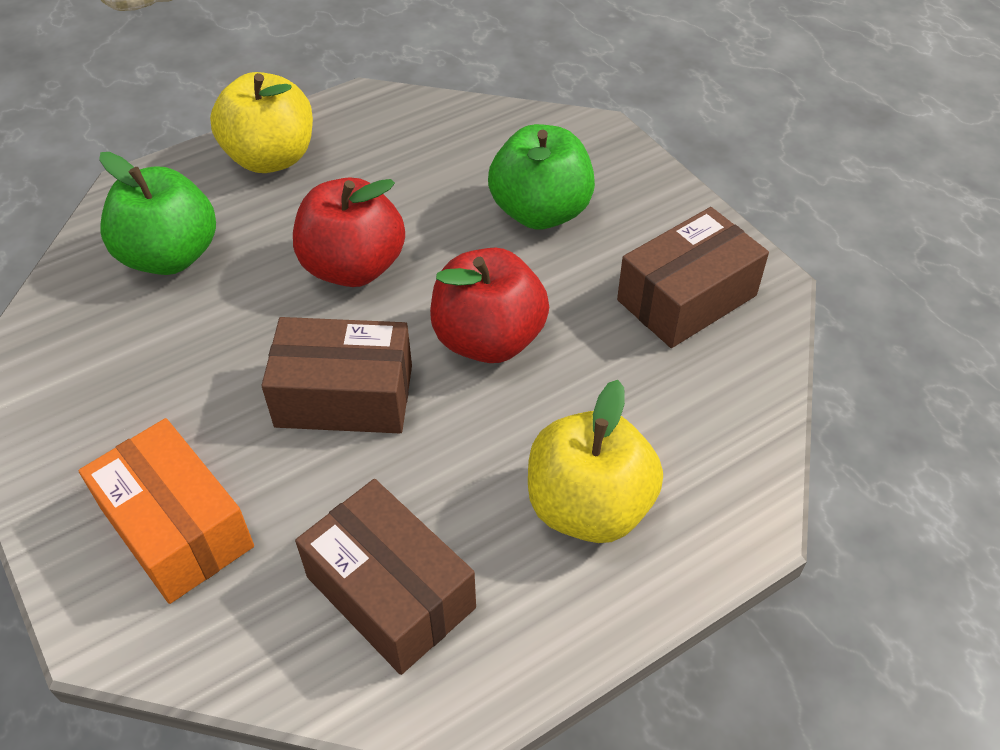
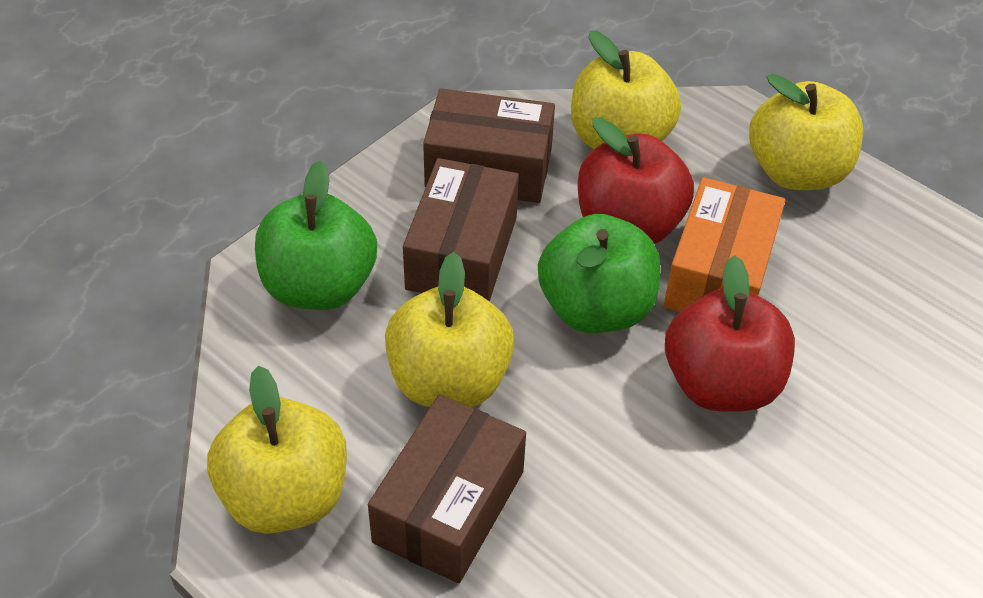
yellow apple: 2 -> 4

